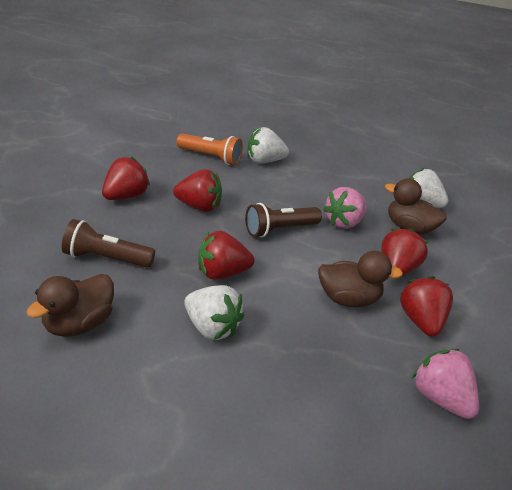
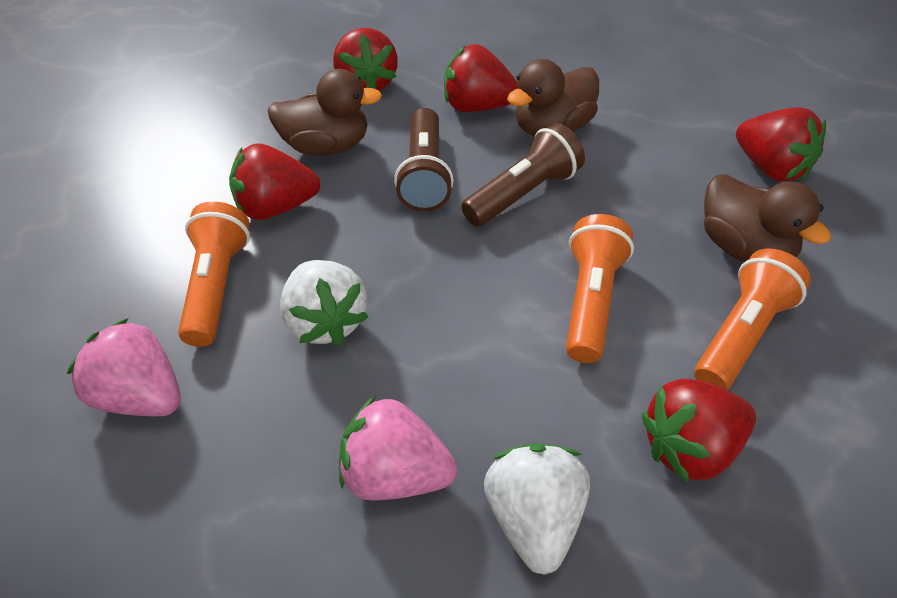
orange flashlight: 1 -> 3
white strawberry: 3 -> 2

